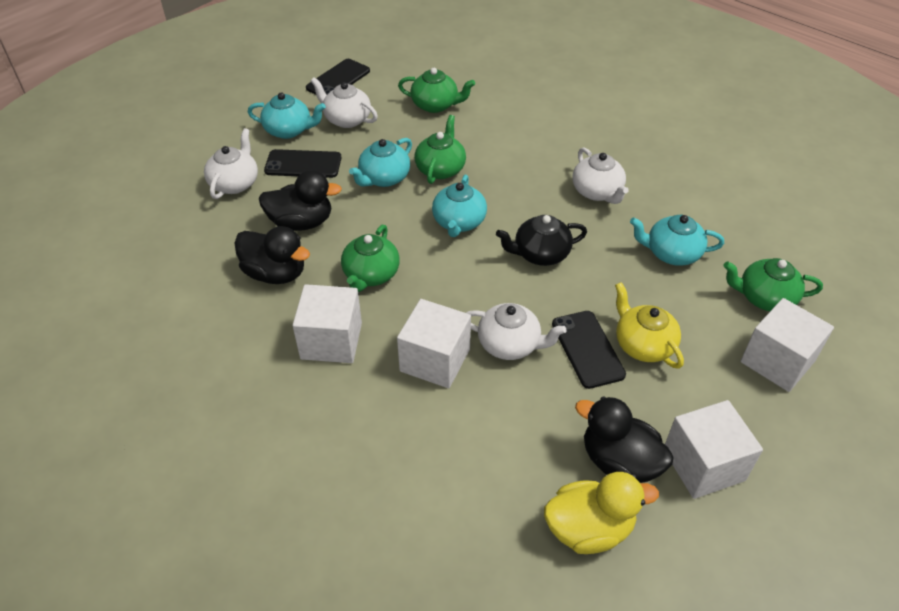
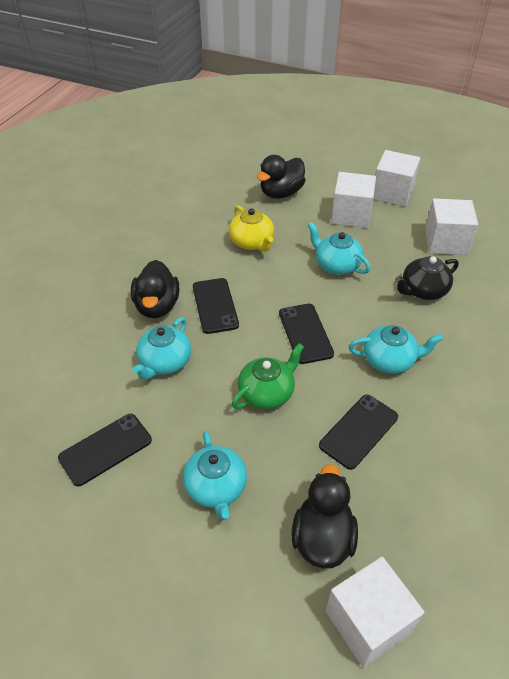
black phone: 3 -> 4
green teapot: 4 -> 1
white teapot: 4 -> 0
yellow duck: 1 -> 0

